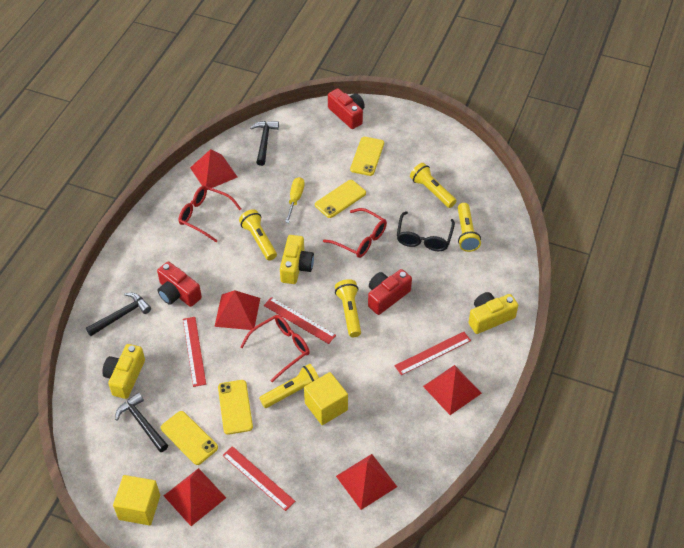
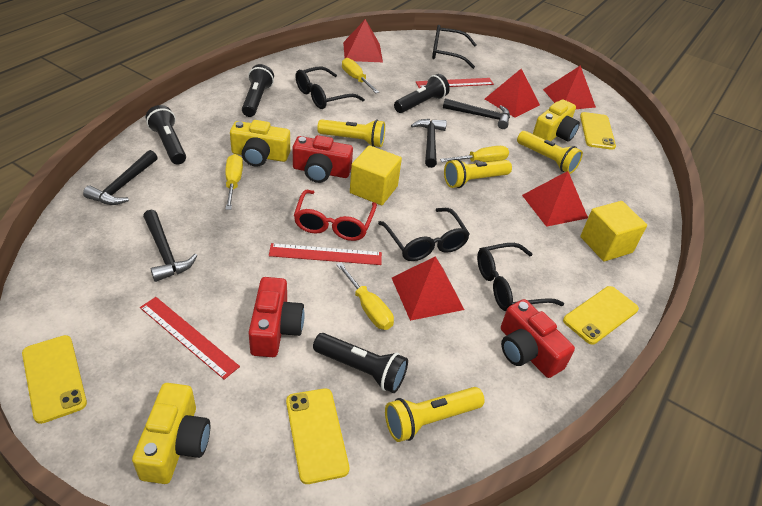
black flashlight: 0 -> 4
black glasses: 1 -> 4
black hammer: 3 -> 4
red glasses: 3 -> 1
red ruler: 4 -> 3
yellow flashlight: 5 -> 4
yellow screwdriver: 1 -> 4

